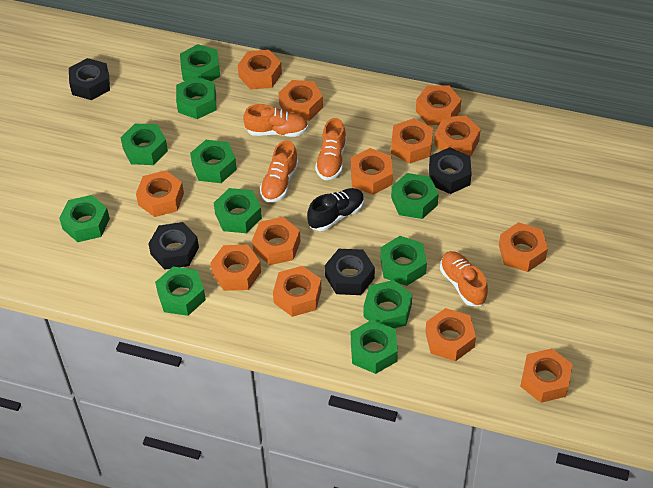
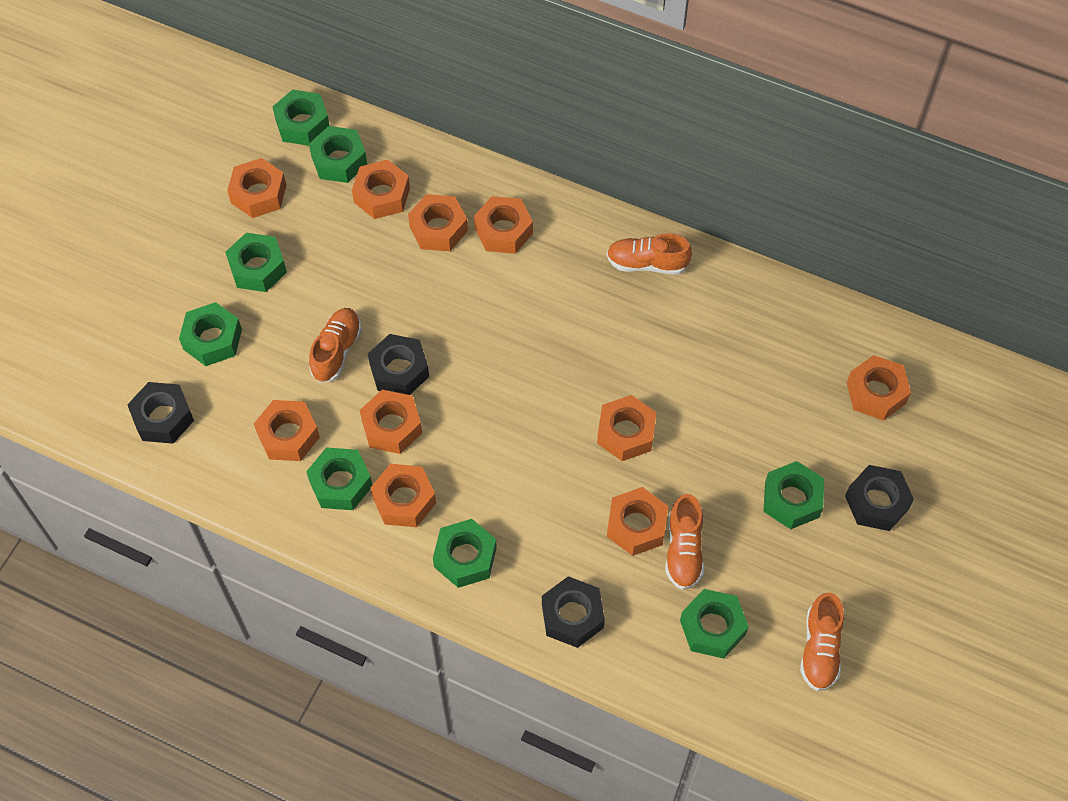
black shoe: 1 -> 0
green nut: 11 -> 8
orange nut: 13 -> 10

